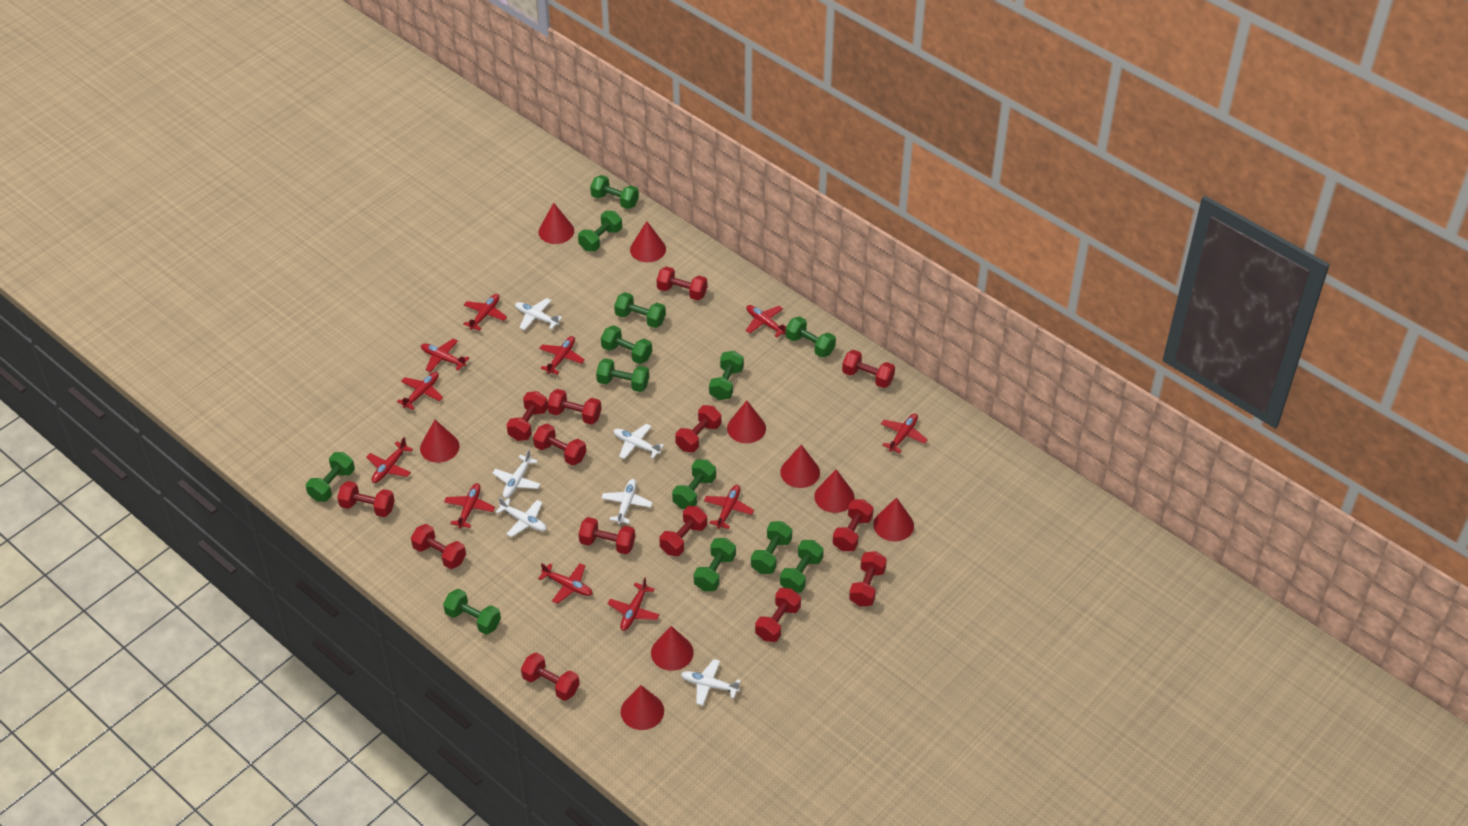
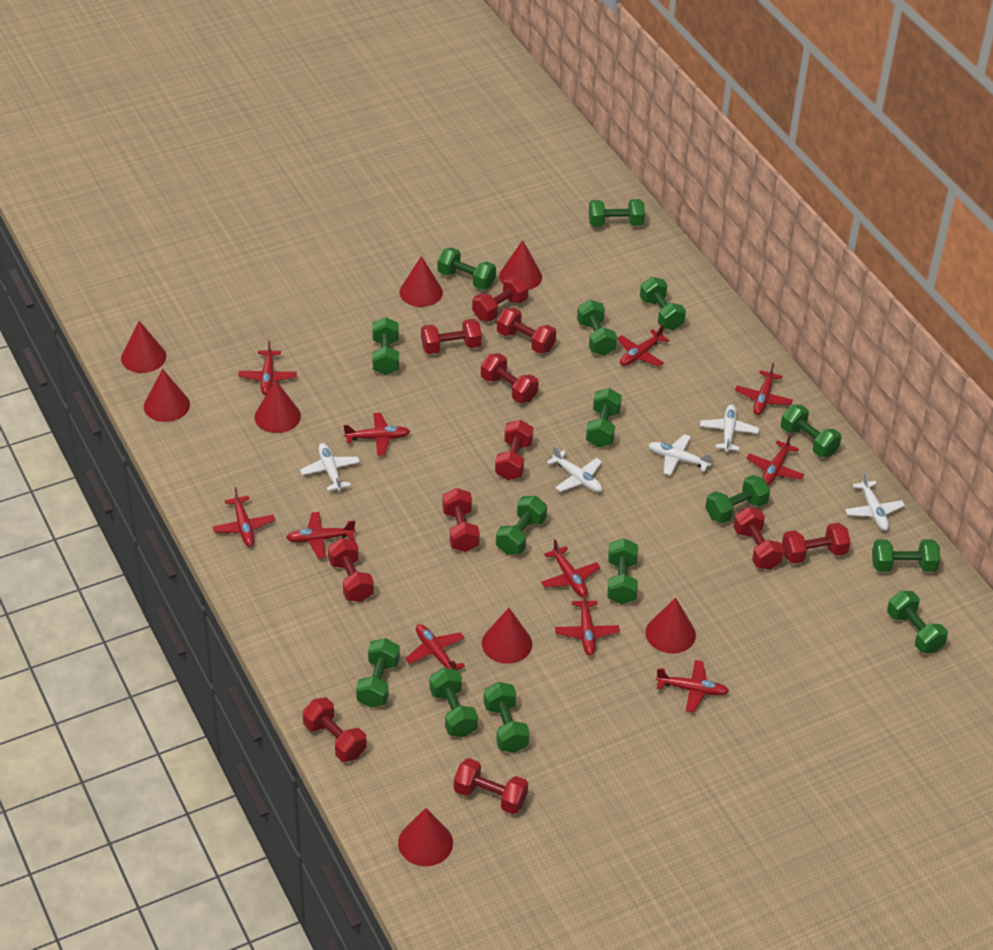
green dumbbell: 13 -> 15
red cone: 9 -> 8
red dumbbell: 14 -> 11
white plane: 6 -> 5

